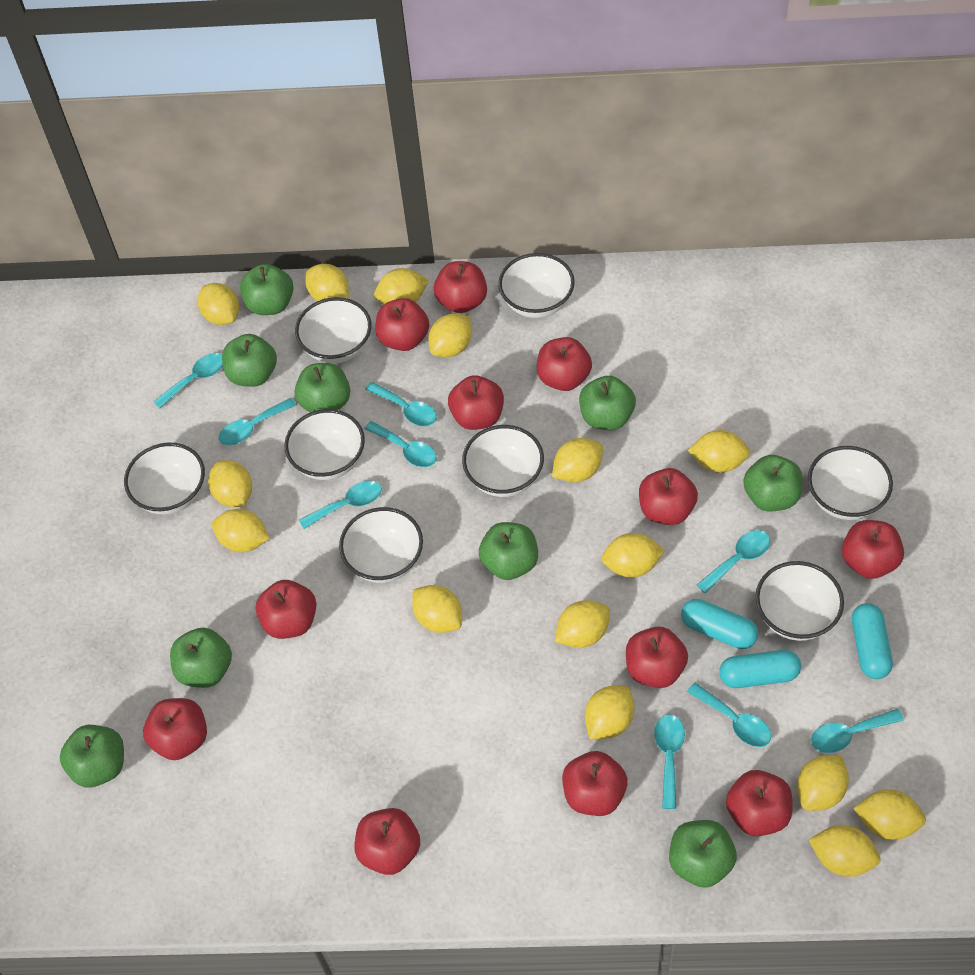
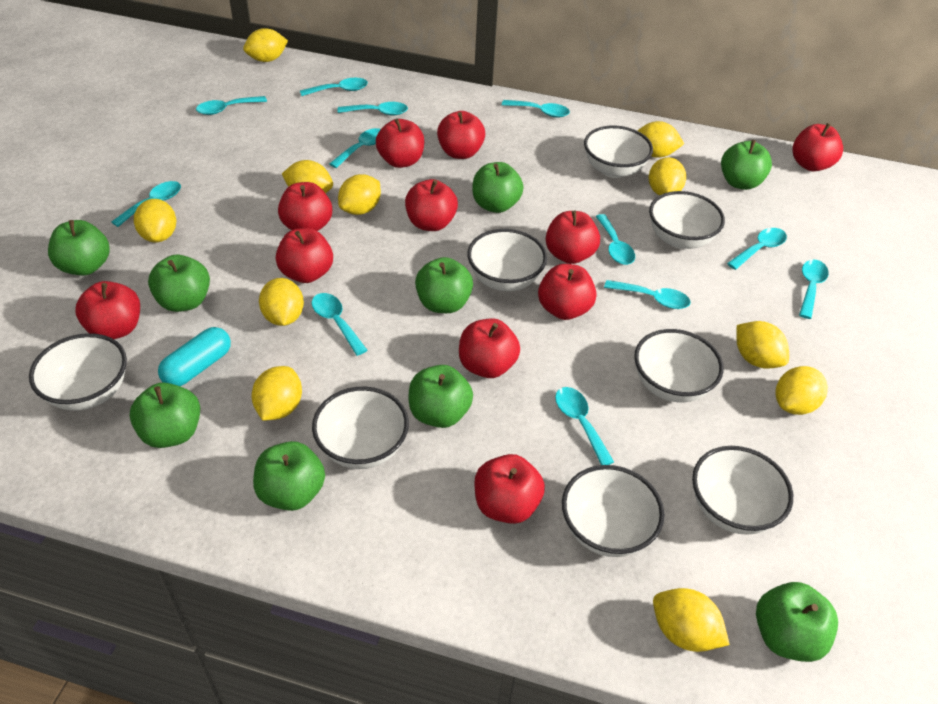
red apple: 12 -> 11
turquoise capsule: 3 -> 1
turquoise spoon: 9 -> 12
yellow lemon: 15 -> 11

